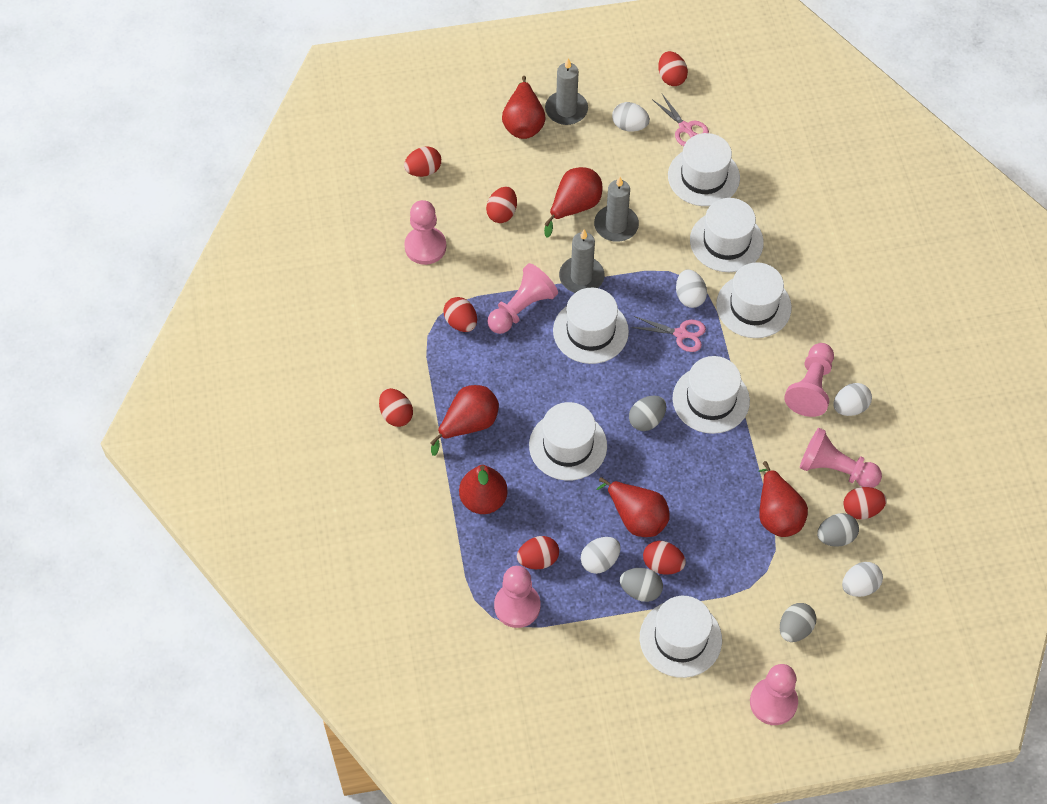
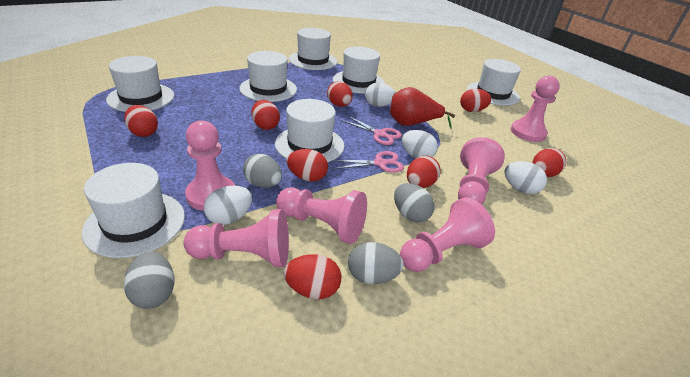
grey candle: 3 -> 0
red pear: 6 -> 1
white egg: 5 -> 4

